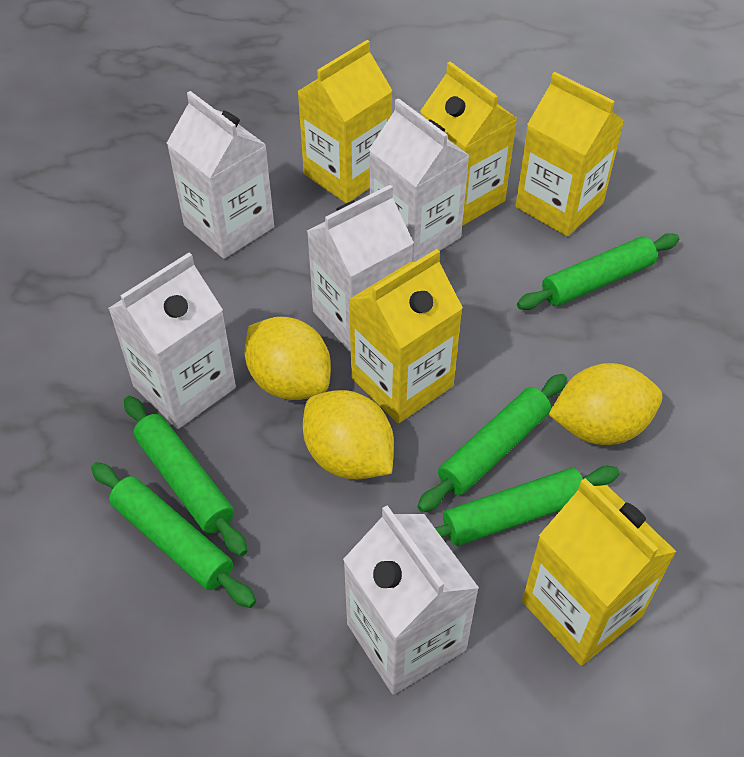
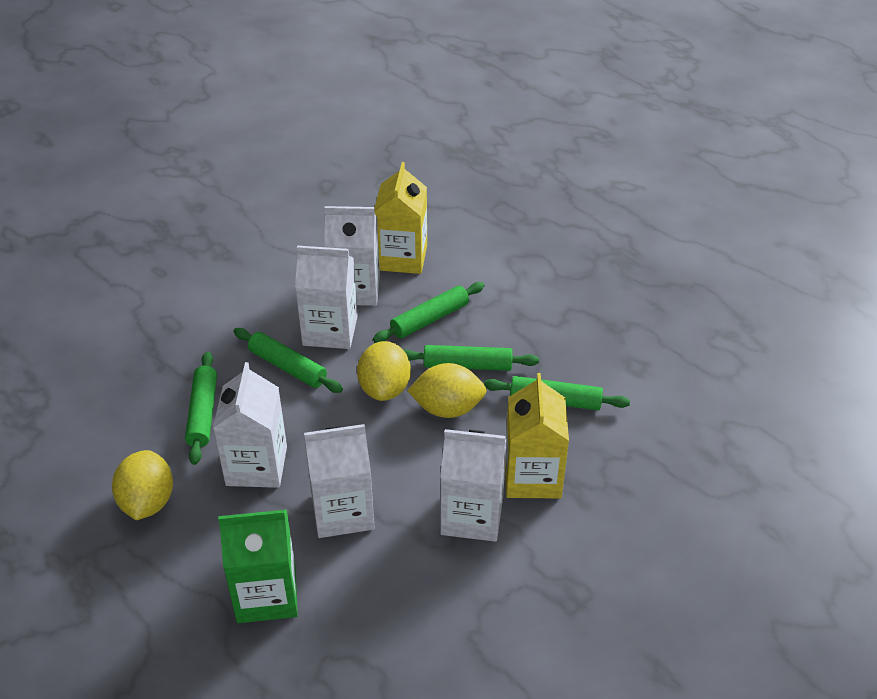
green carton: 0 -> 1
yellow carton: 5 -> 2

